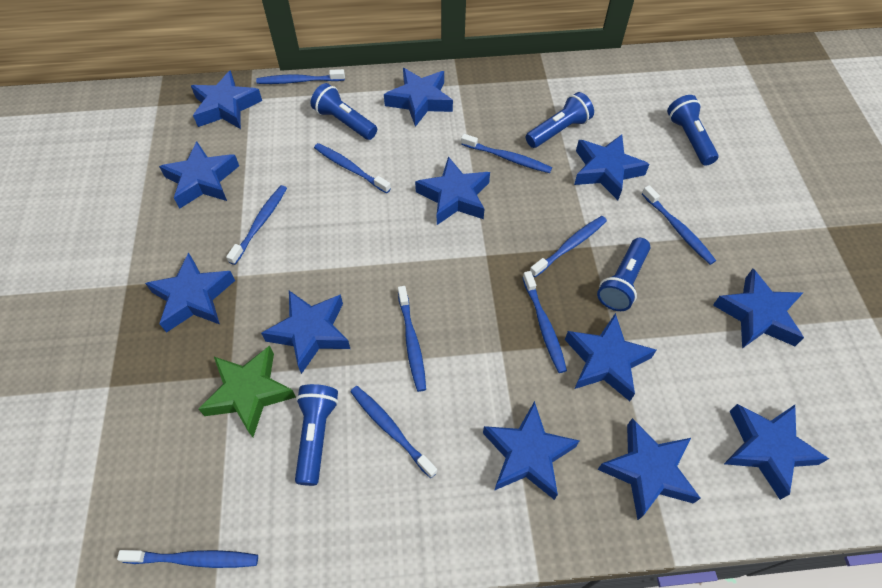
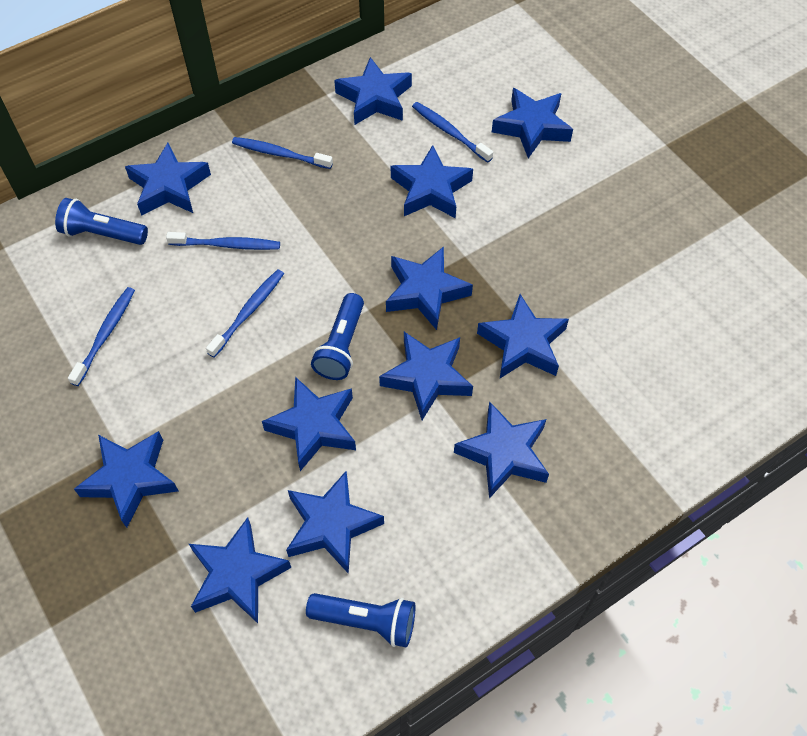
blue flashlight: 5 -> 3
blue toothbrush: 10 -> 5
green star: 1 -> 0

